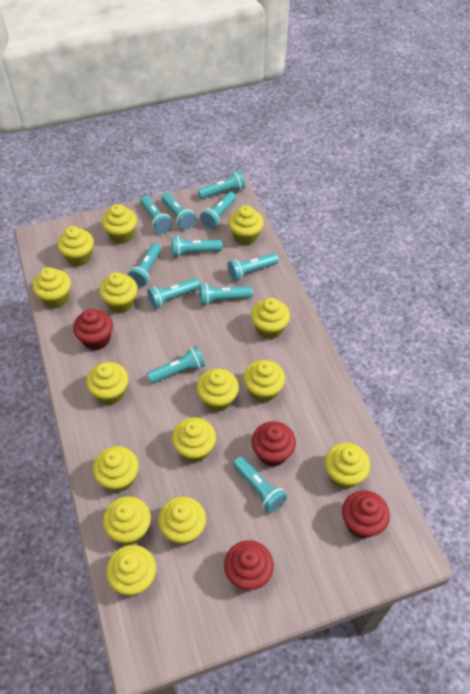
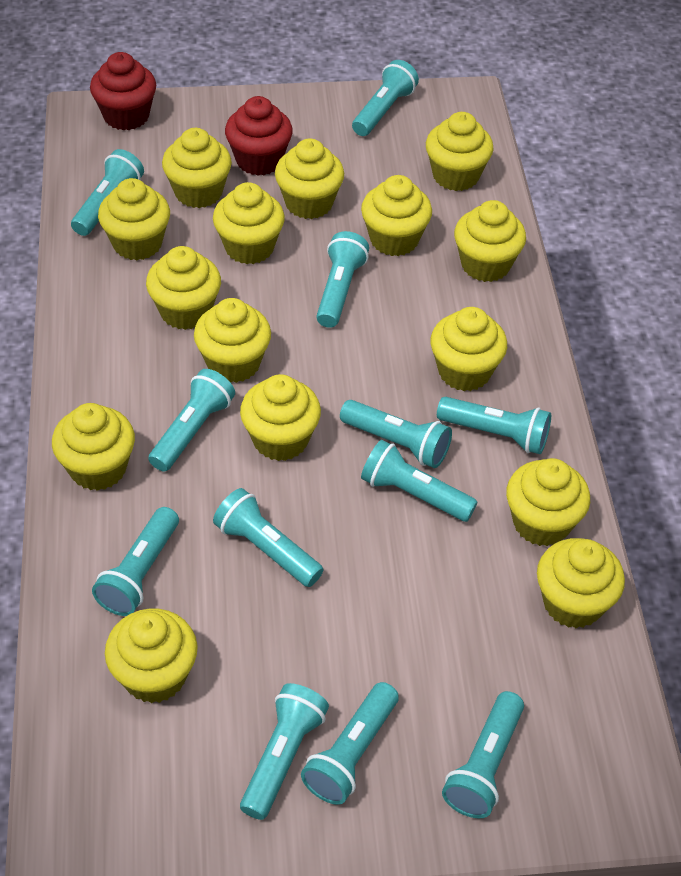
red cupcake: 4 -> 2
turquoise flashlight: 11 -> 12

